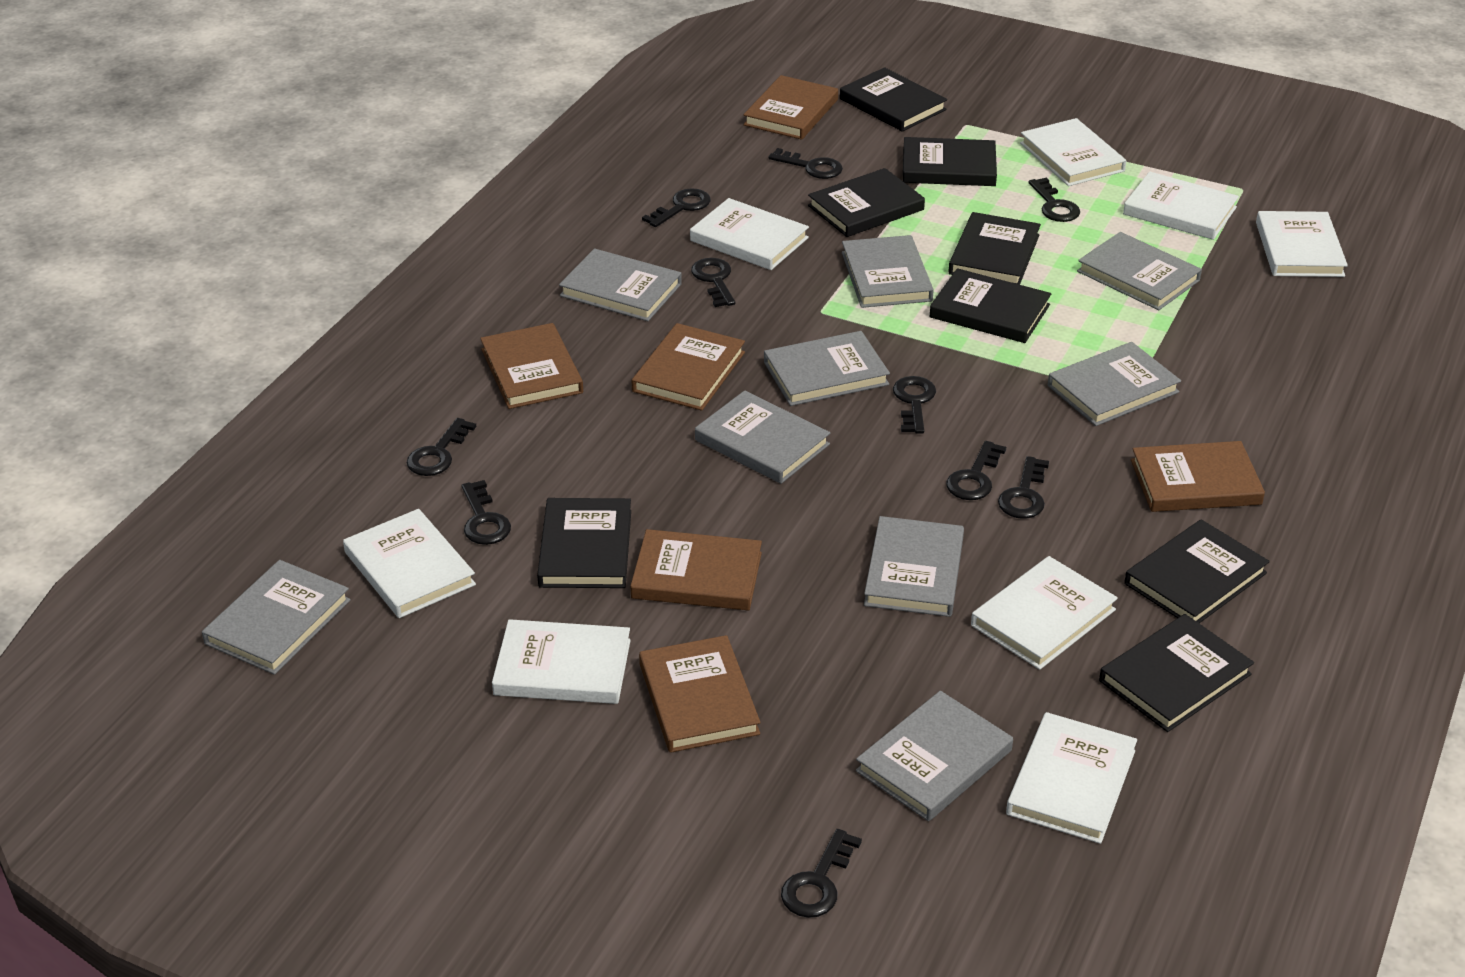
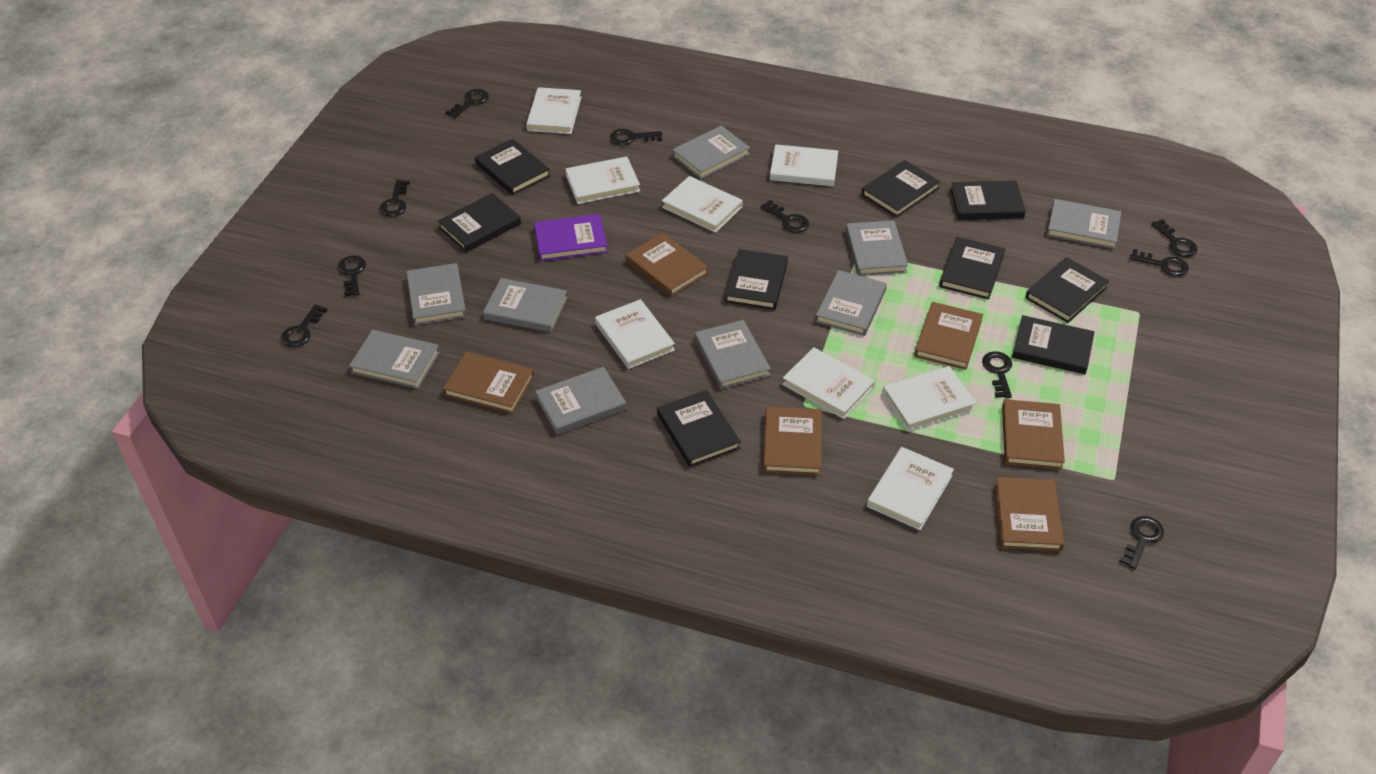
black book: 8 -> 9
purple book: 0 -> 1

